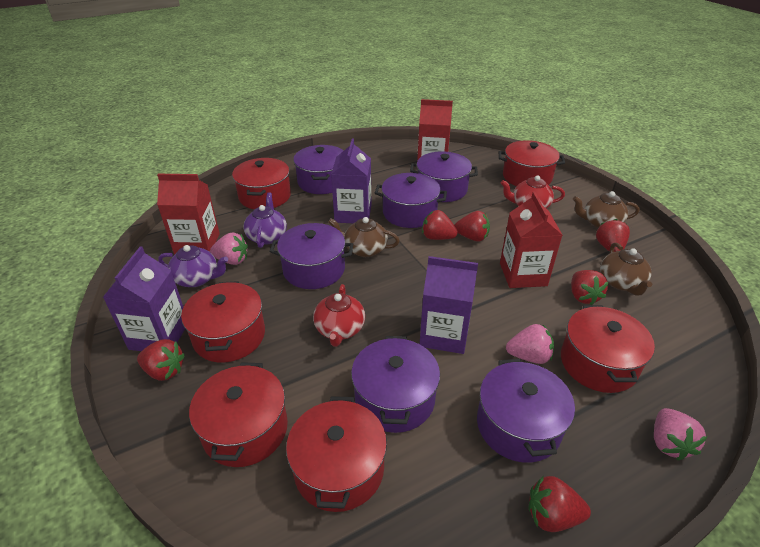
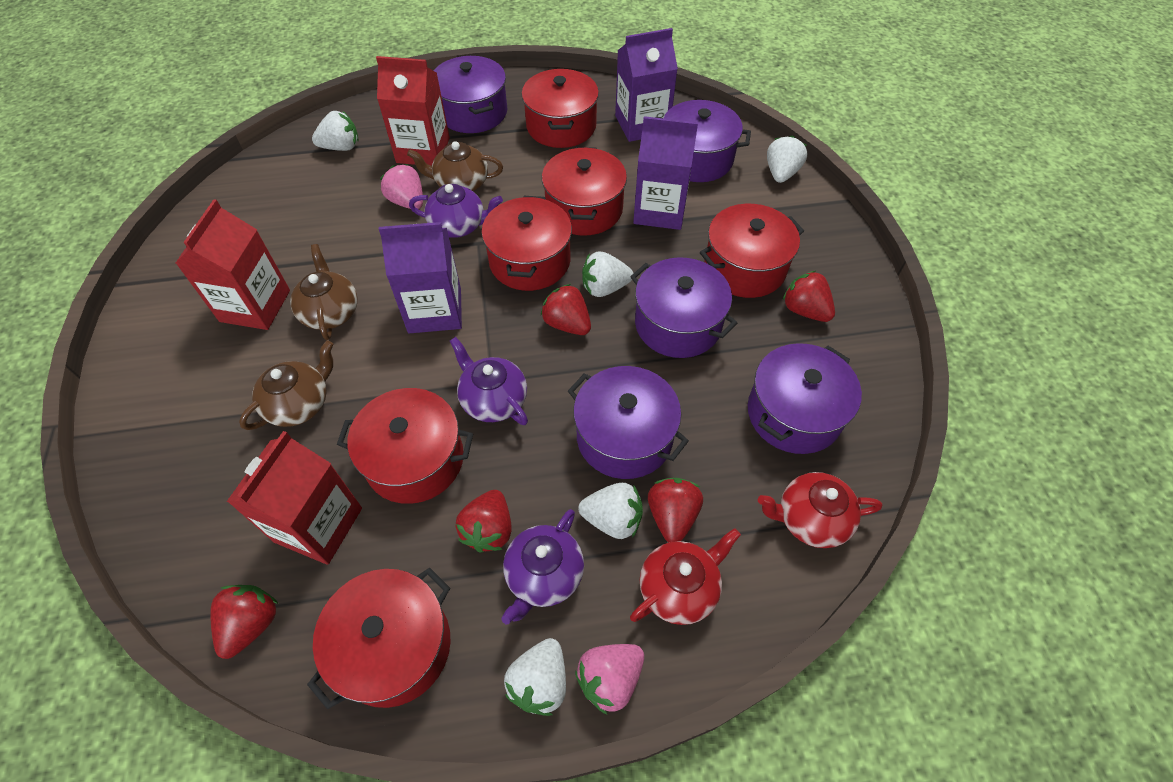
pink strawberry: 3 -> 2
purple pot: 6 -> 5
purple teapot: 2 -> 3
red strawberry: 6 -> 5
white strawberry: 0 -> 5

